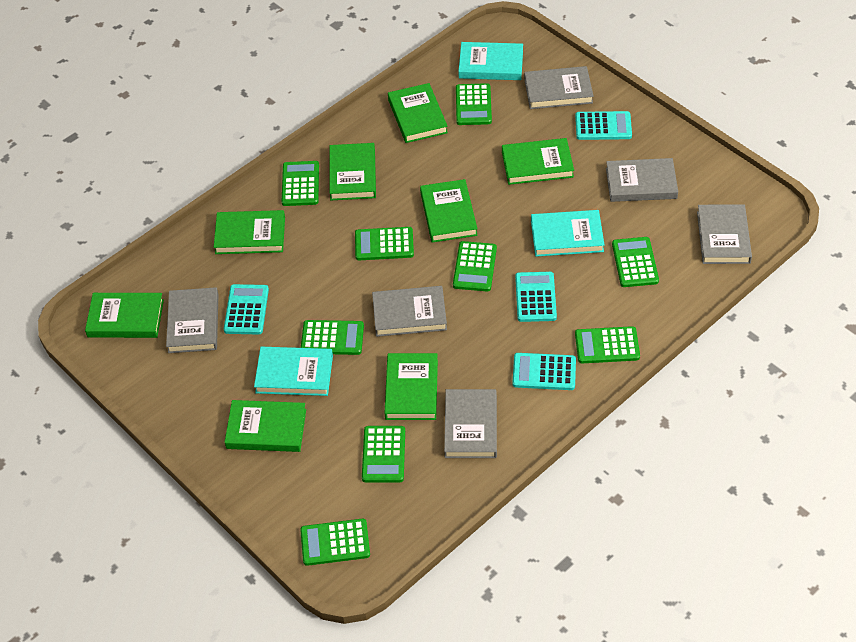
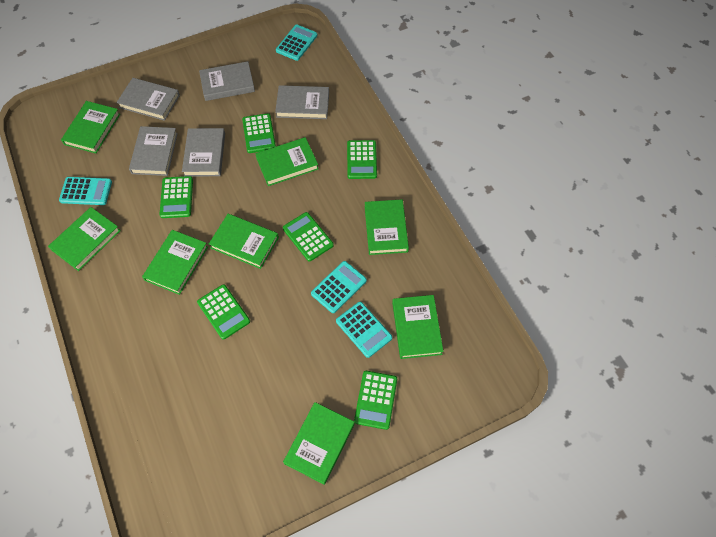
green calculator: 9 -> 6
grey book: 6 -> 5
turquoise book: 3 -> 0

